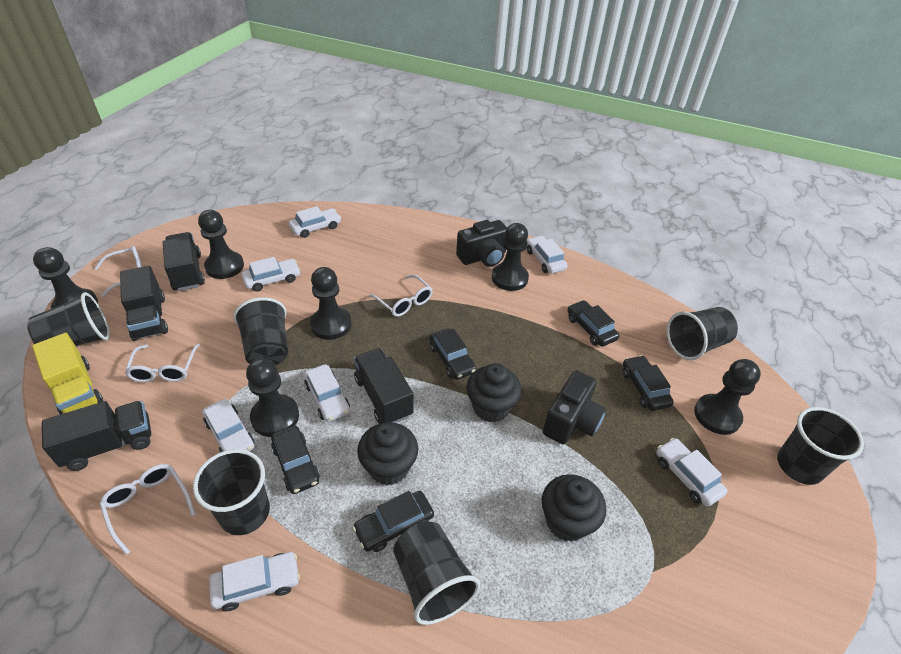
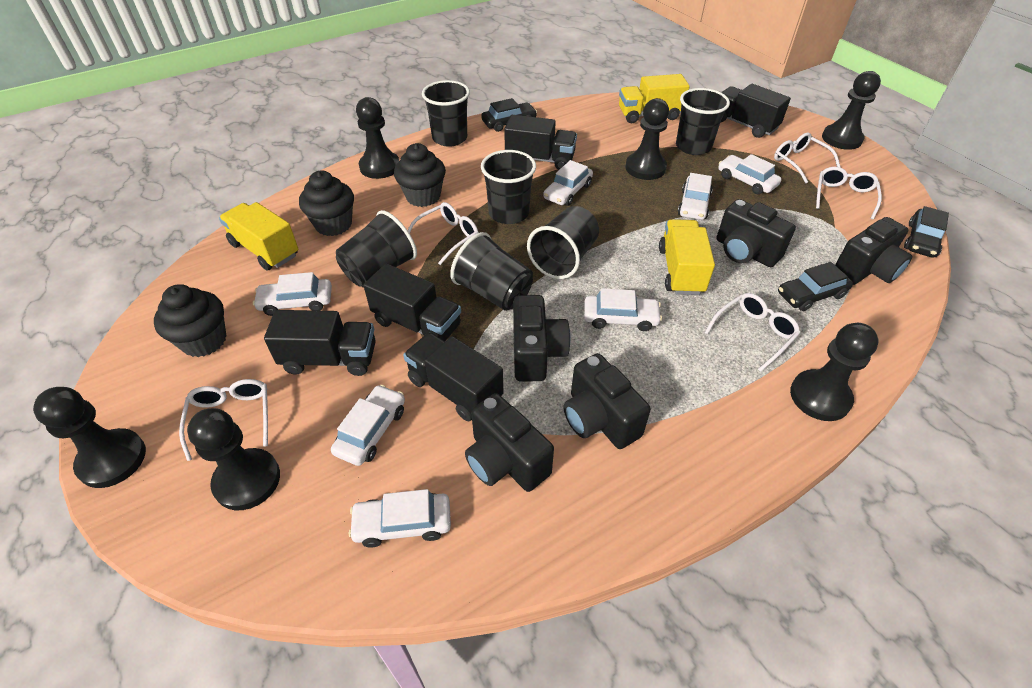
black camera: 2 -> 5
black car: 5 -> 3
black truck: 4 -> 5
white glasses: 4 -> 5
yellow truck: 1 -> 3

